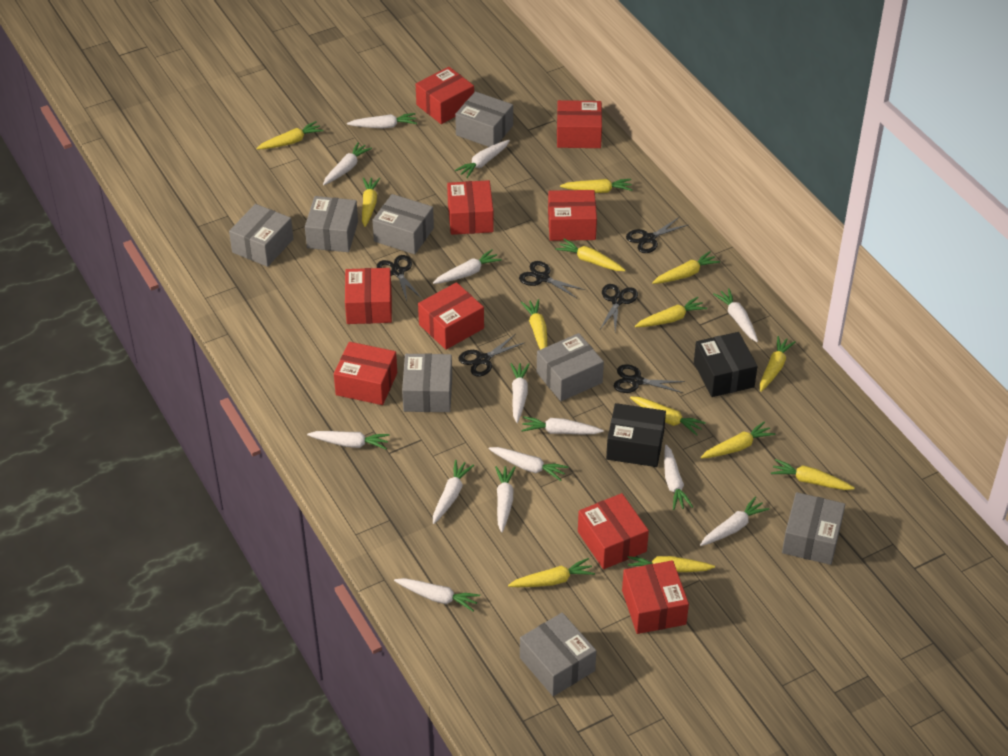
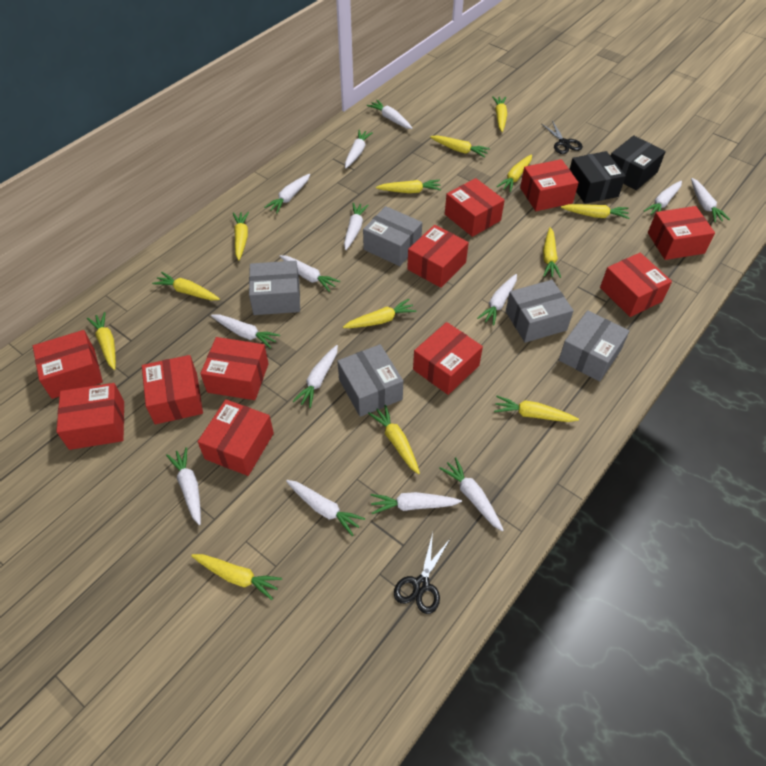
black scissors: 6 -> 2
grey box: 8 -> 5
red box: 9 -> 11

